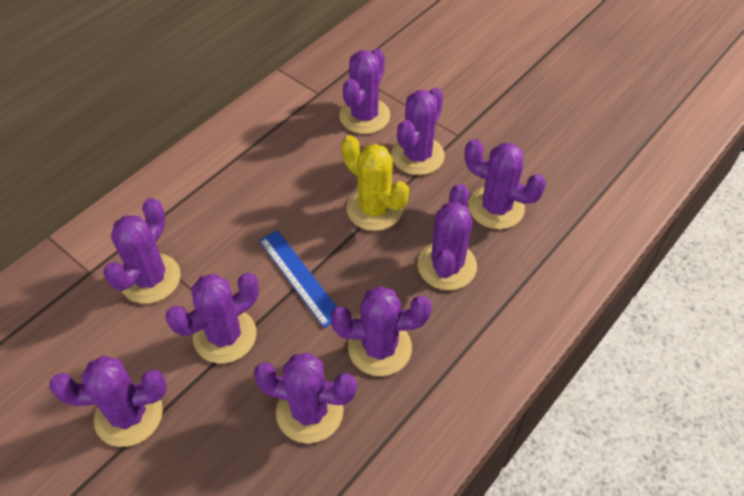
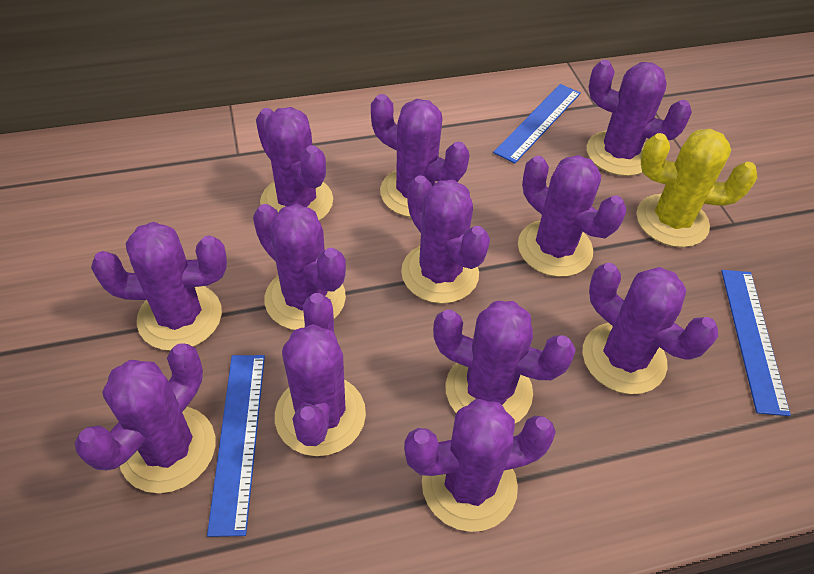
blue ruler: 1 -> 3
purple cactus: 9 -> 12

